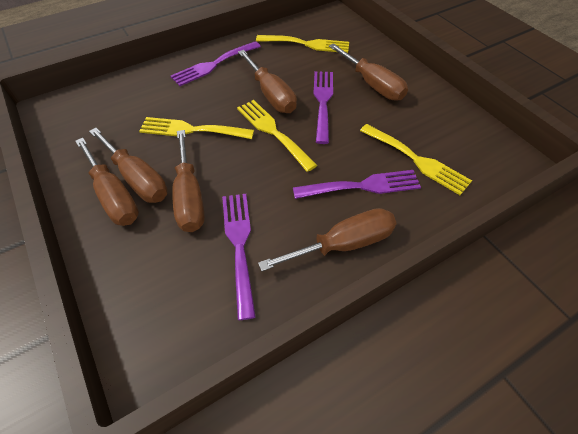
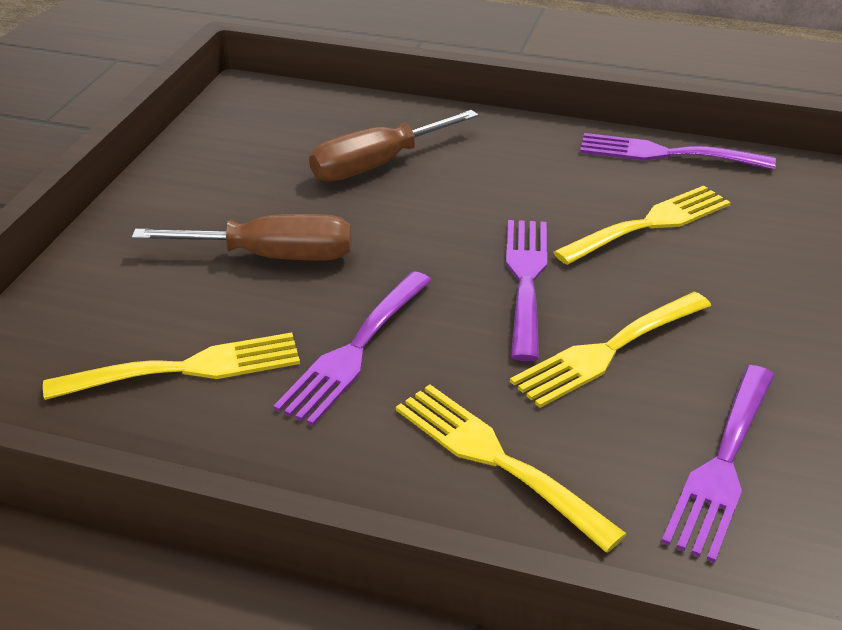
brown screwdriver: 6 -> 2

